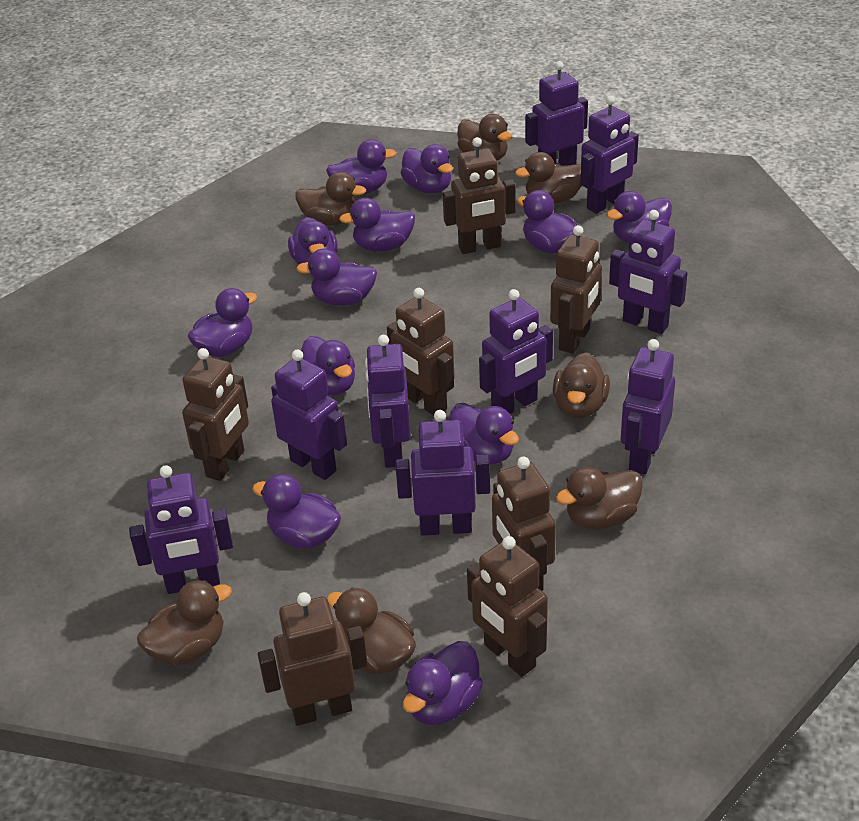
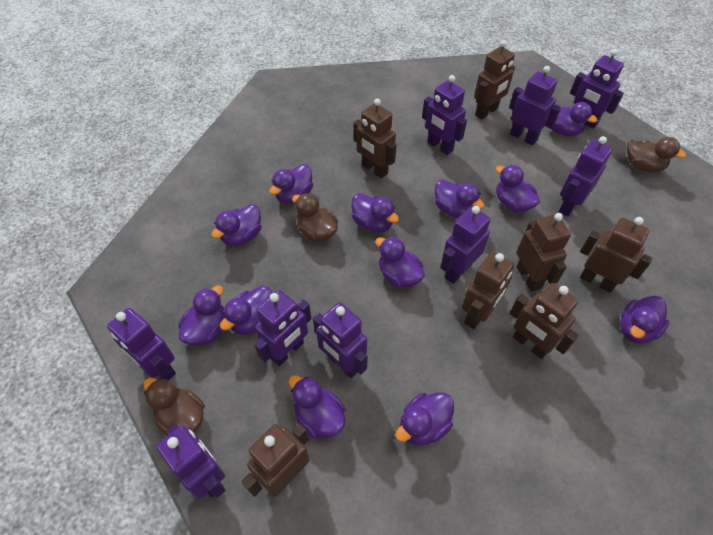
brown duck: 7 -> 3

